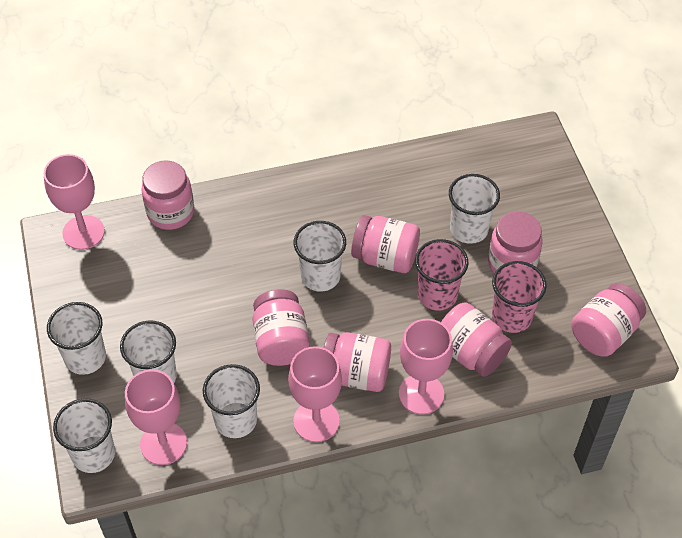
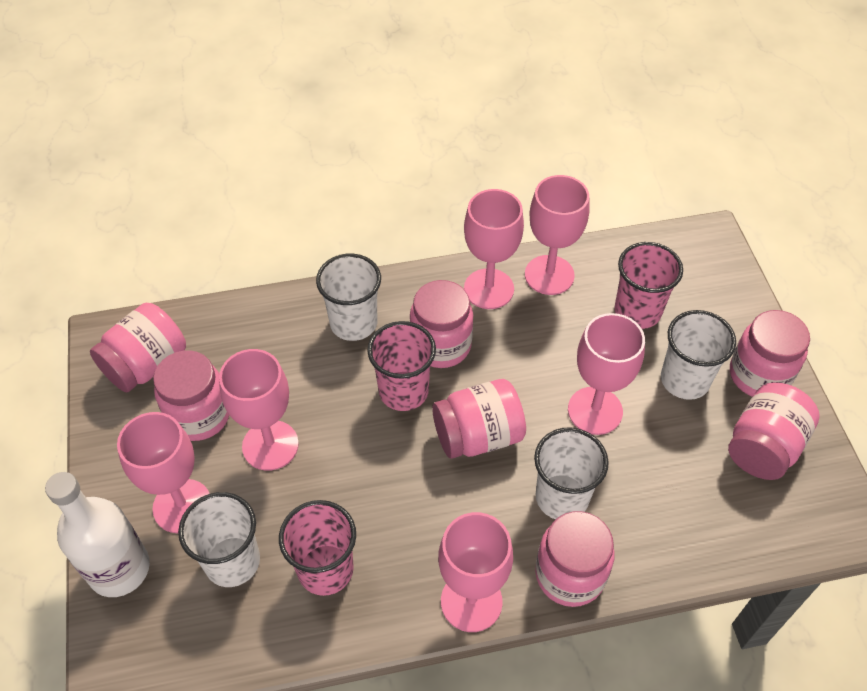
pink cup: 2 -> 3
pink goblet: 4 -> 6
white bottle: 0 -> 1
white cup: 6 -> 4

